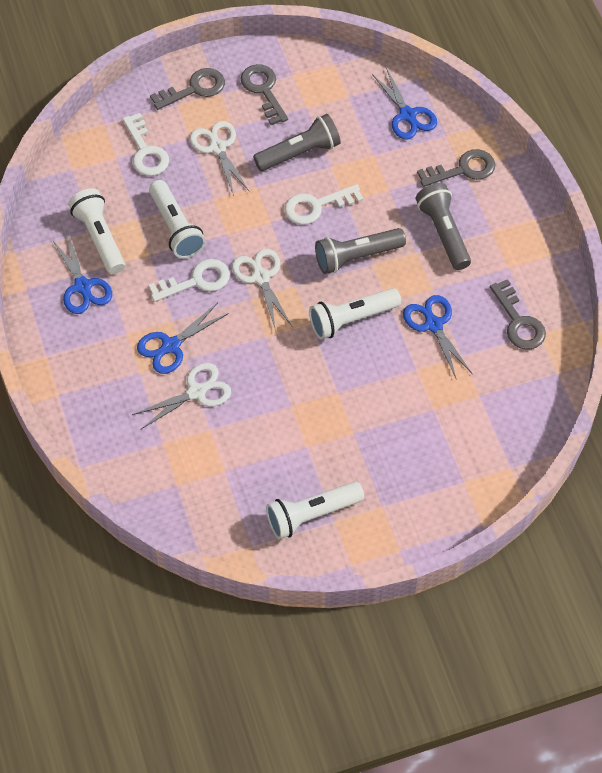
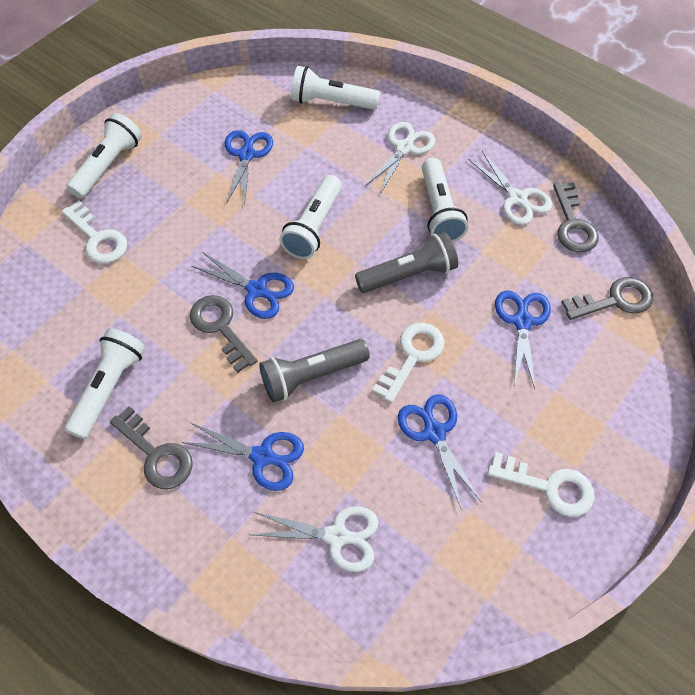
blue scissors: 4 -> 5
grey flashlight: 3 -> 2
white flashlight: 4 -> 5

